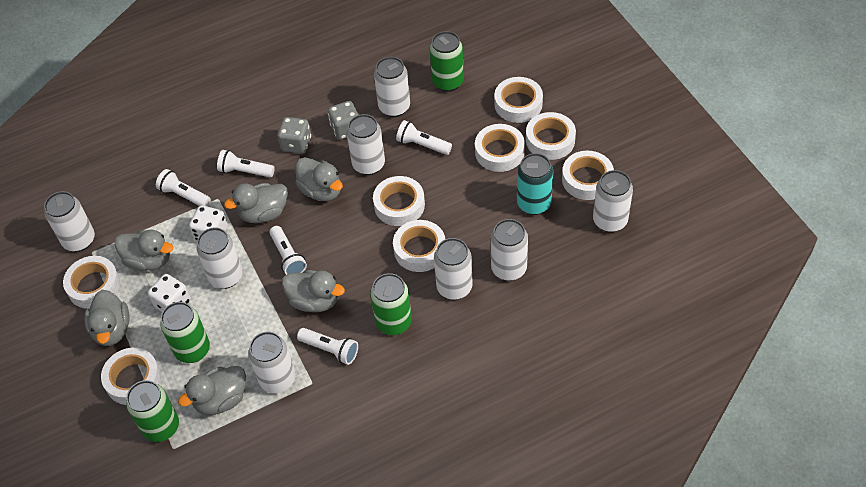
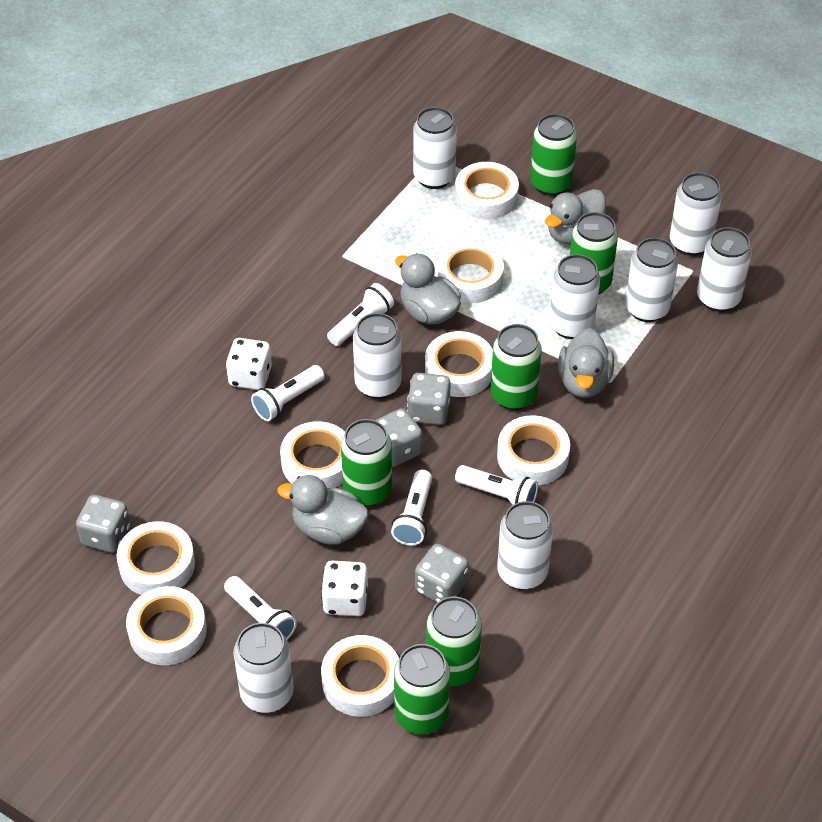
green can: 4 -> 6
grey dice: 2 -> 4
grey duck: 6 -> 4
turquoise can: 1 -> 0

